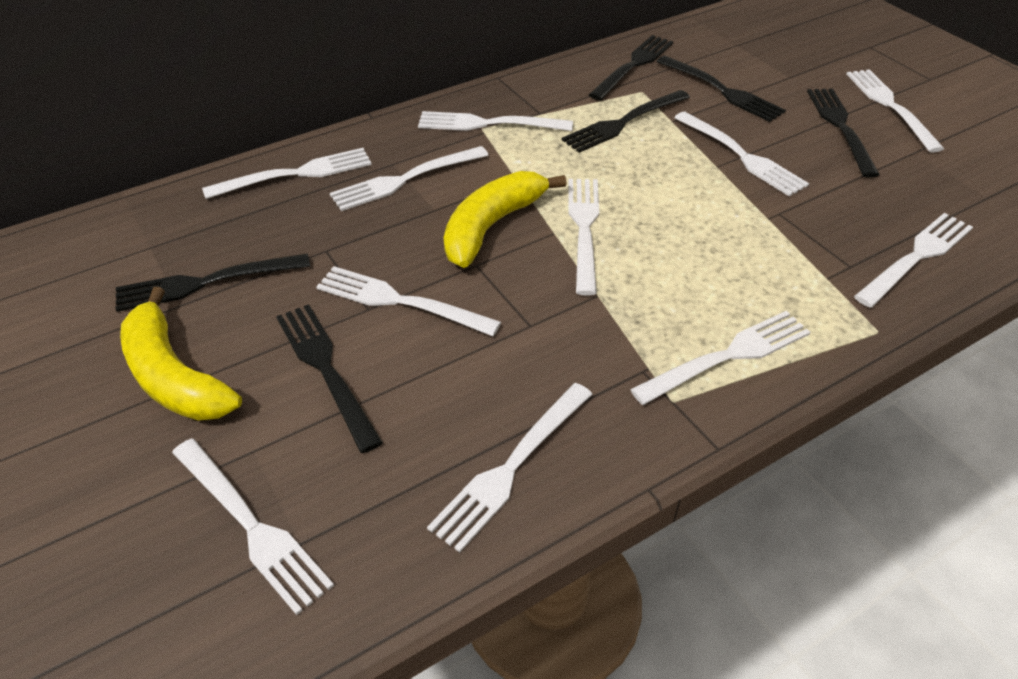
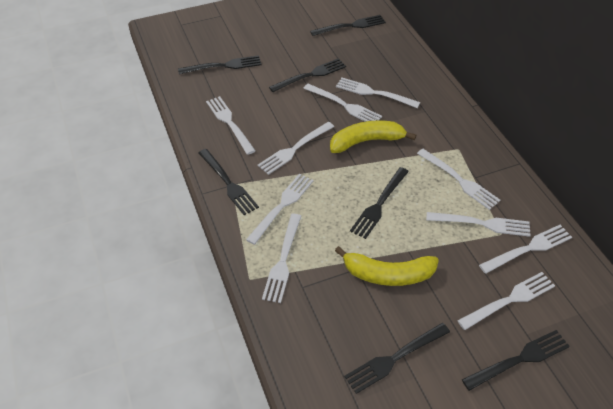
black fork: 6 -> 7
white fork: 11 -> 10

